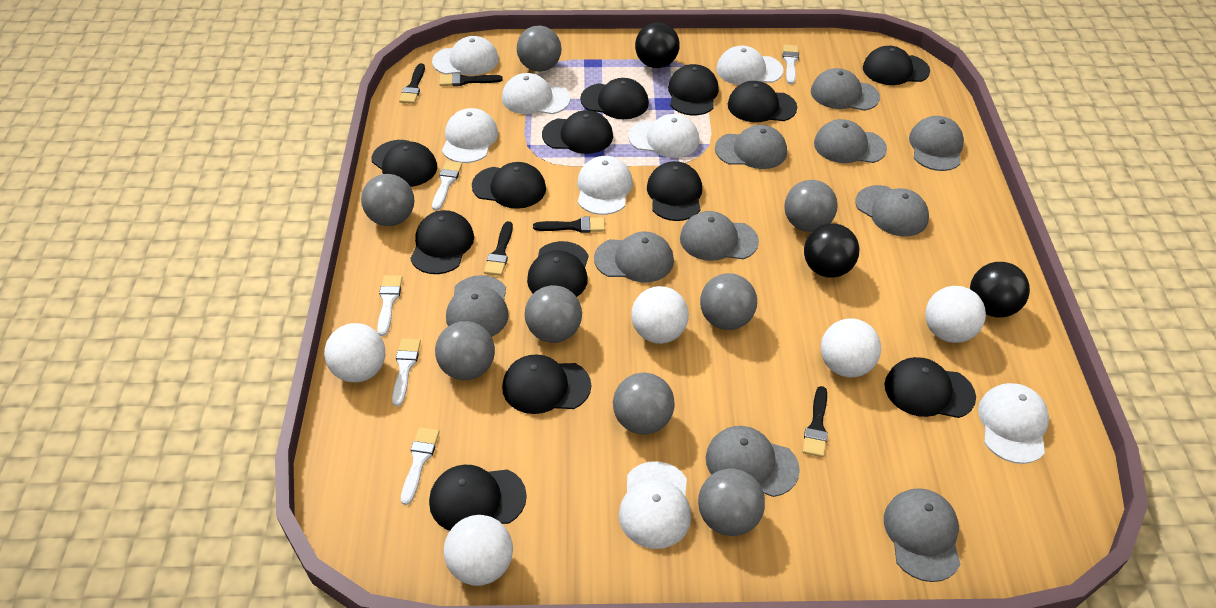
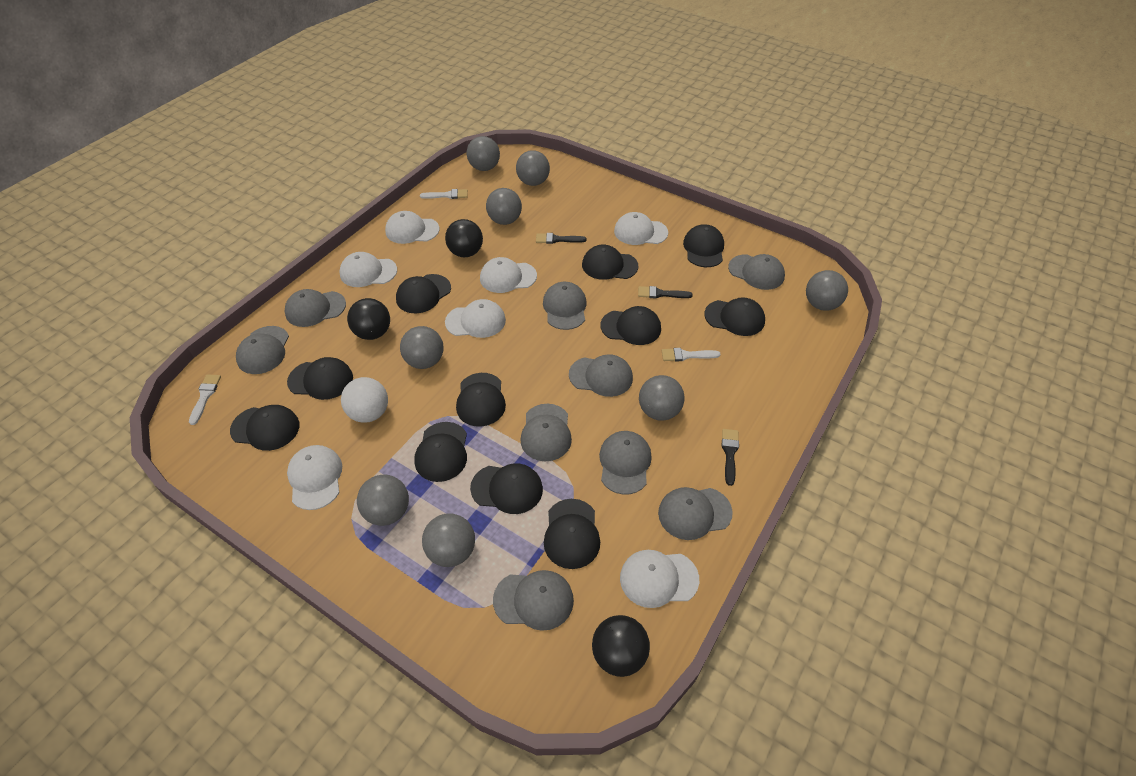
black brush: 5 -> 3
black cap: 13 -> 11
grey cap: 10 -> 9
white ball: 5 -> 1
white brush: 5 -> 3
white cap: 8 -> 7

